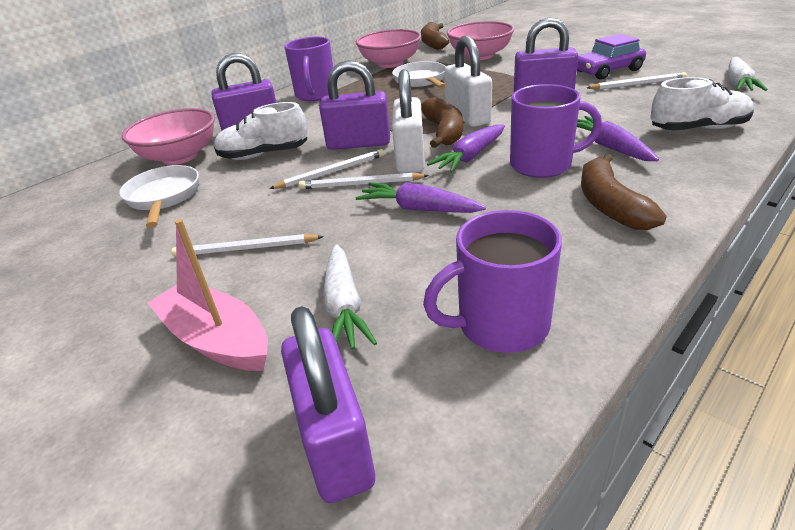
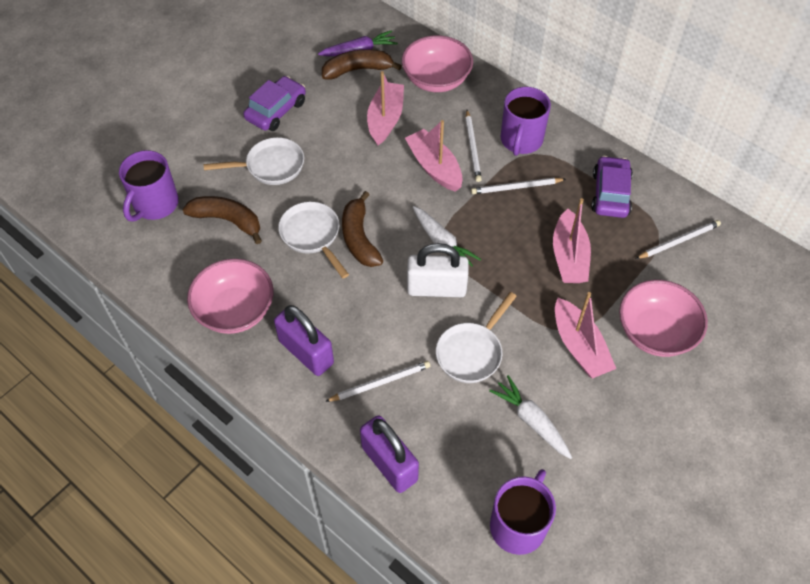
pink boat: 1 -> 4
purple car: 1 -> 2
purple carrot: 3 -> 1
purple padlock: 4 -> 2
white padlock: 2 -> 1
white pan: 2 -> 3
white shoe: 2 -> 0

